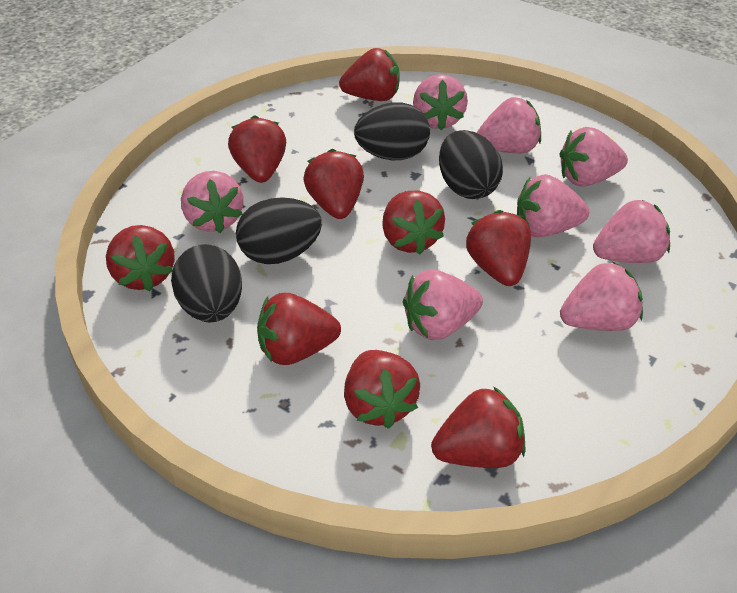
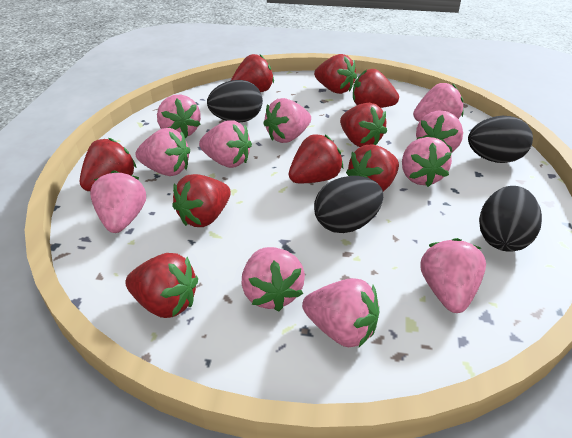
pink strawberry: 8 -> 11

